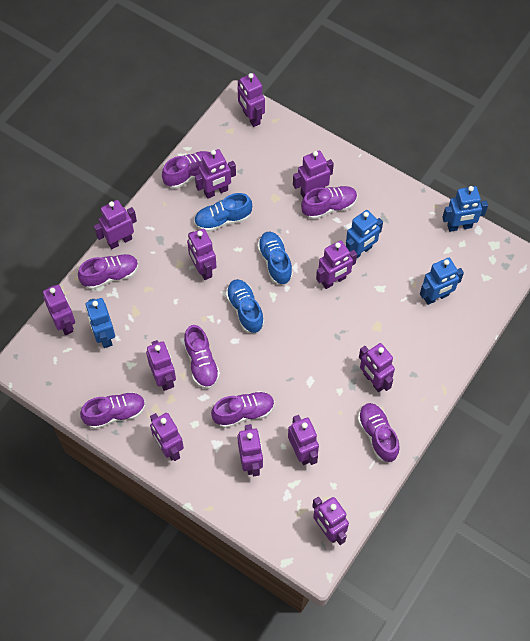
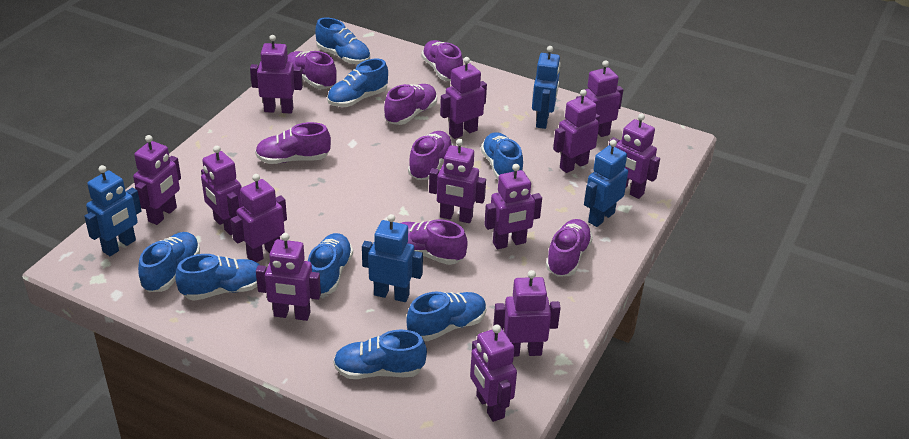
blue shoe: 3 -> 8

